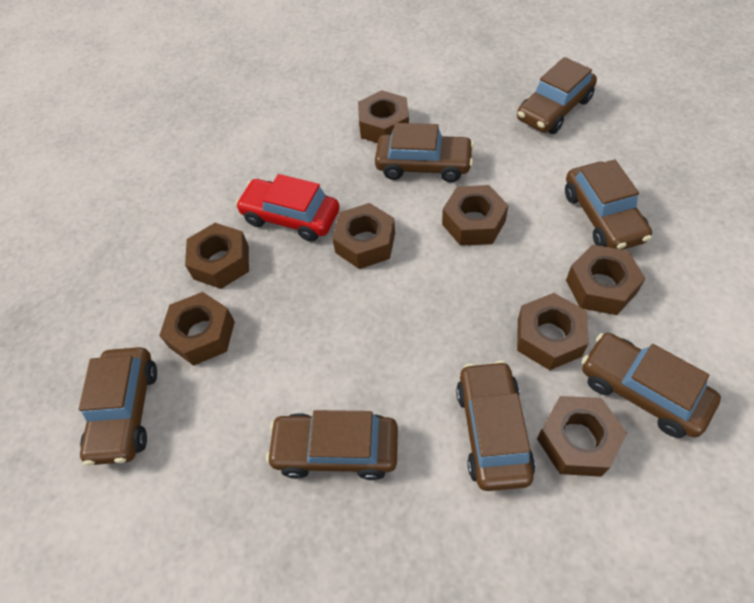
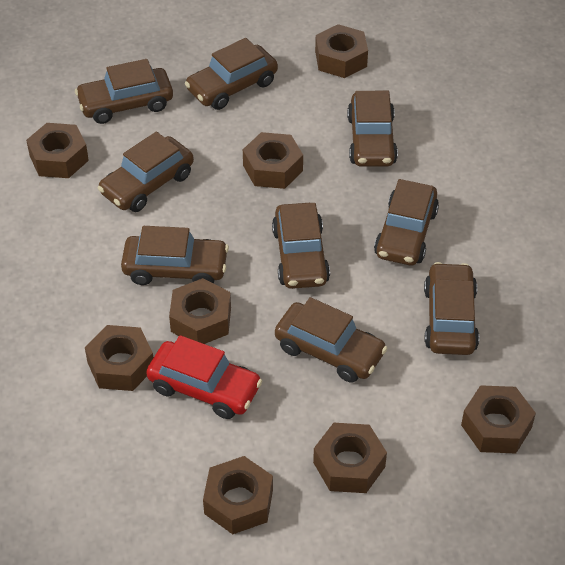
brown car: 7 -> 9

